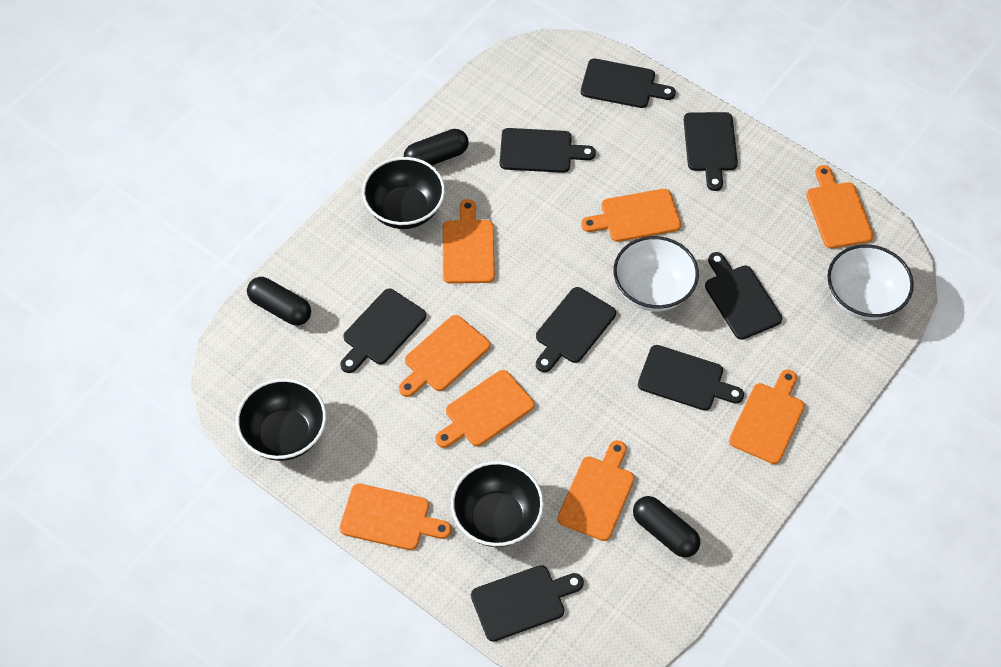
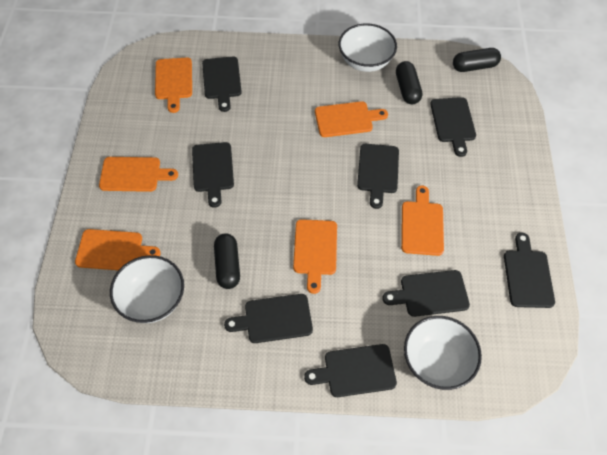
black bowl: 3 -> 0
orange cutting board: 8 -> 6
white bowl: 2 -> 3

